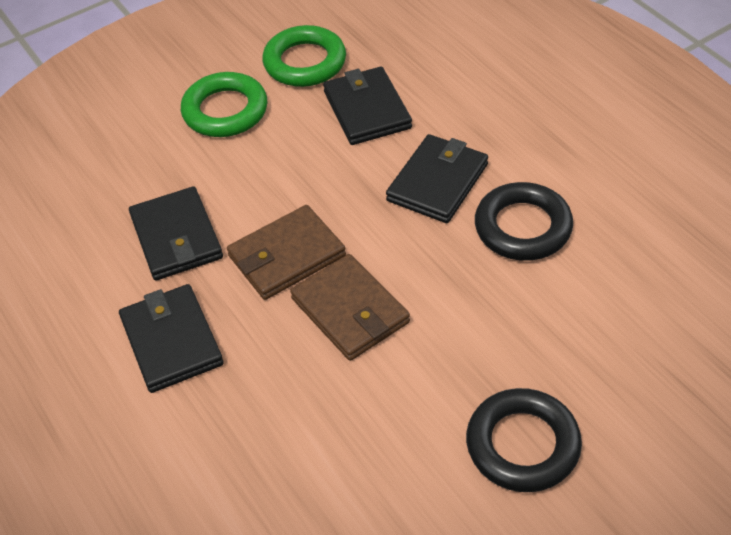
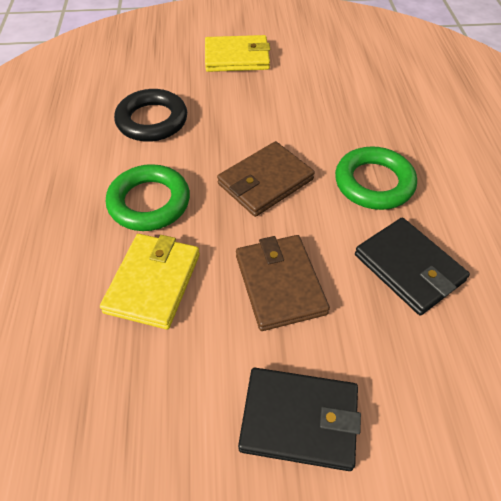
black ring: 2 -> 1
black wallet: 4 -> 2
yellow wallet: 0 -> 2

